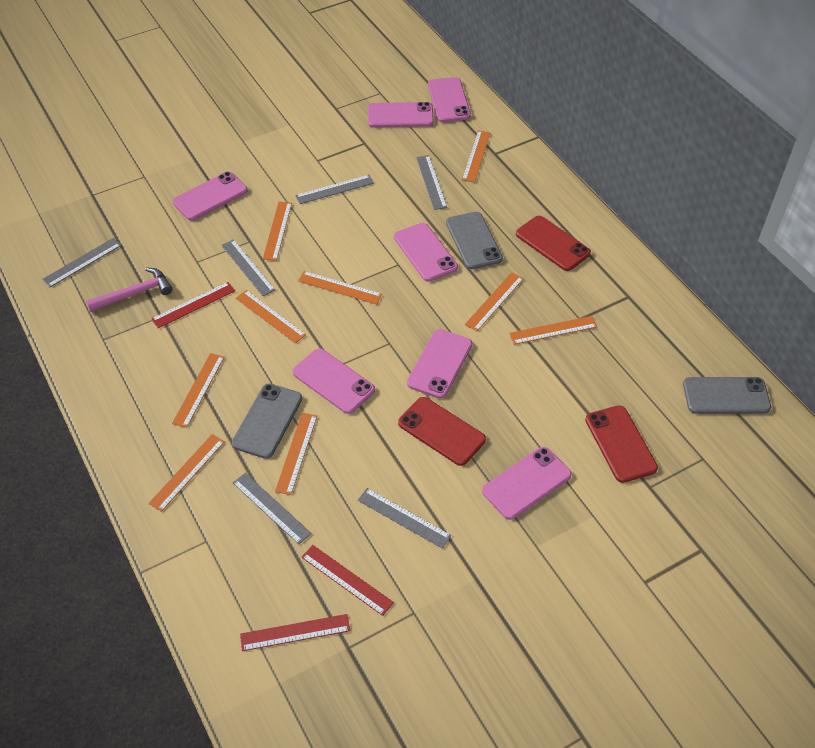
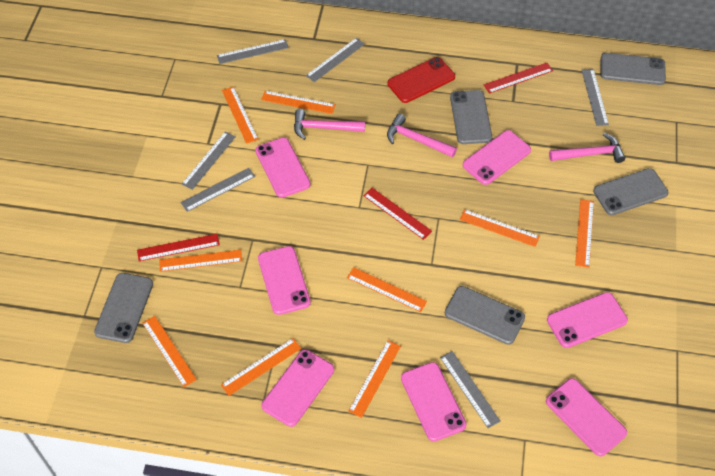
grey phone: 3 -> 5
pink hammer: 1 -> 3
red phone: 3 -> 1

